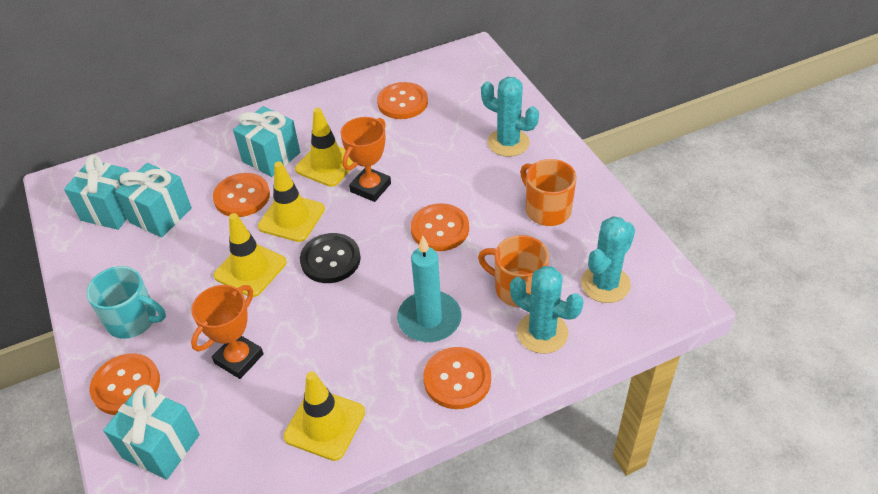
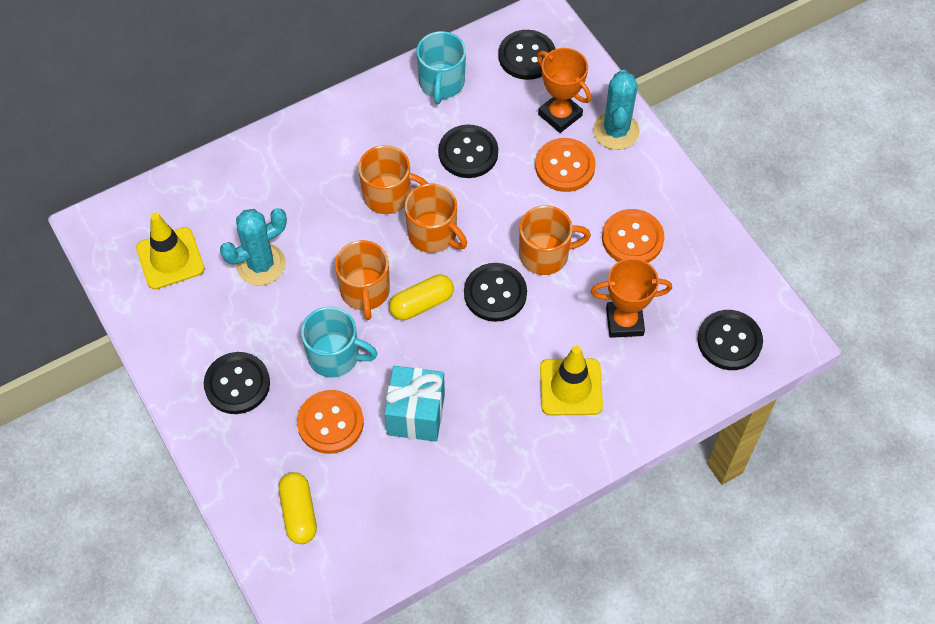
black button: 1 -> 5
orange button: 5 -> 3
orange mug: 2 -> 4
turquoise cactus: 3 -> 2
turquoise candle: 1 -> 0
turquoise gift: 4 -> 1
turquoise mug: 1 -> 2
yellow capsule: 0 -> 2
yellow traffic cone: 4 -> 2

